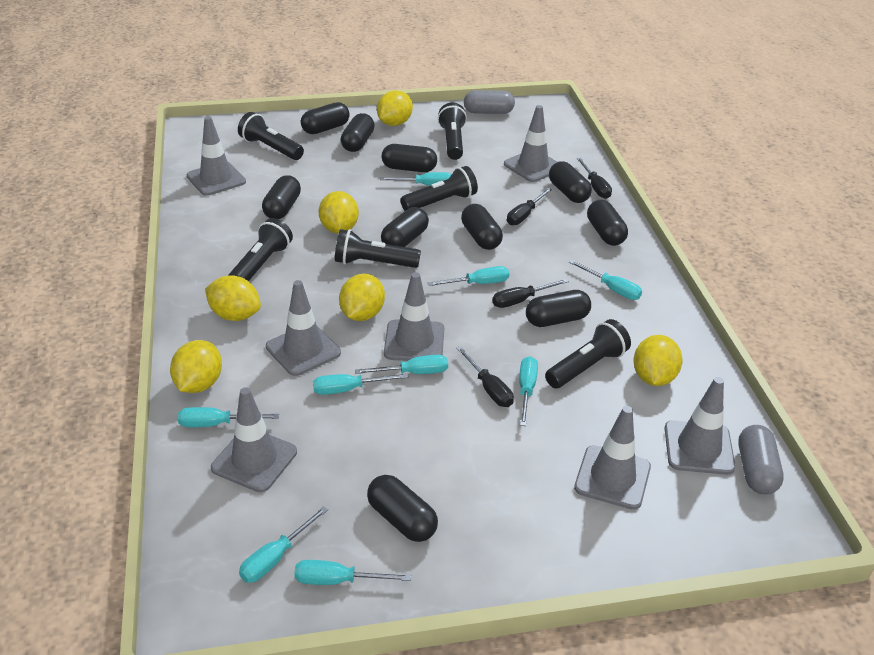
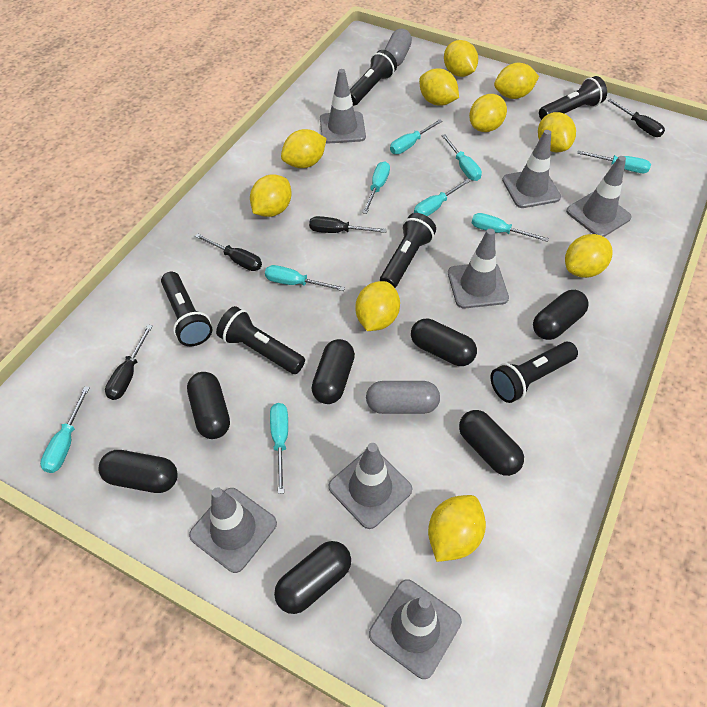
black capsule: 10 -> 7
yellow lemon: 6 -> 10

